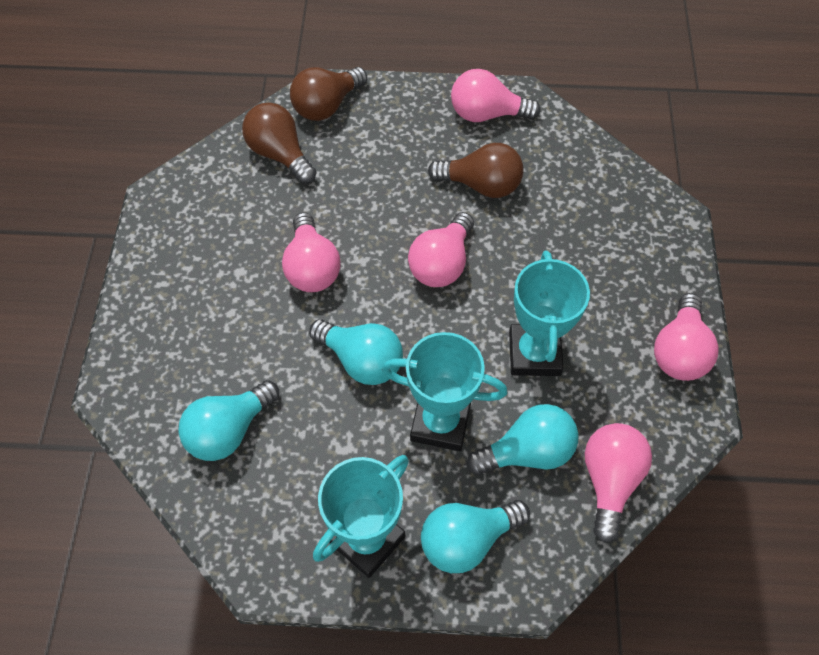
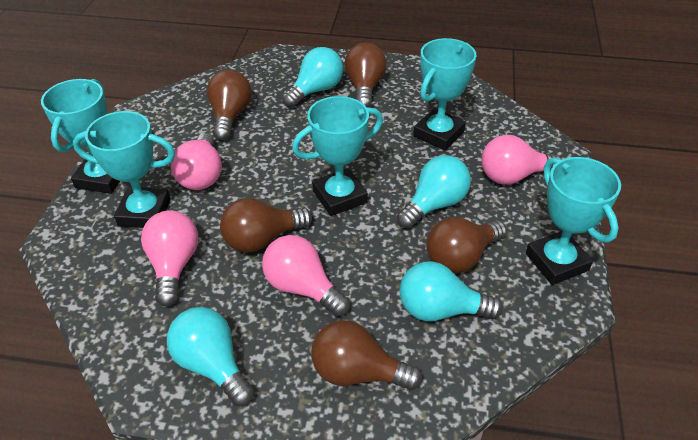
brown light bulb: 3 -> 5
pink light bulb: 5 -> 4
turquoise trophy: 3 -> 5

